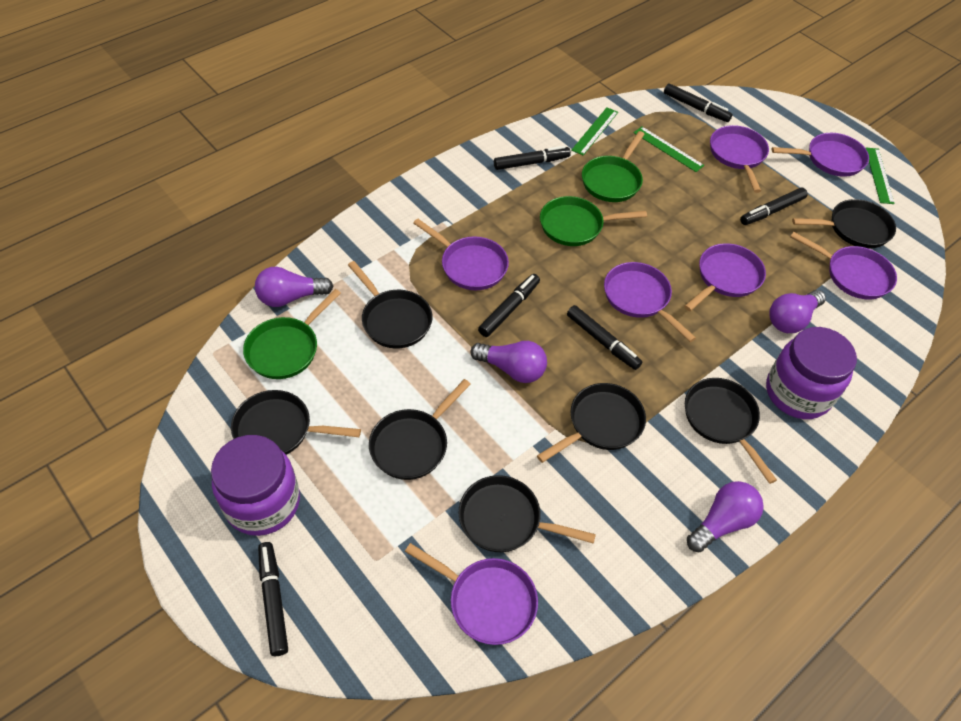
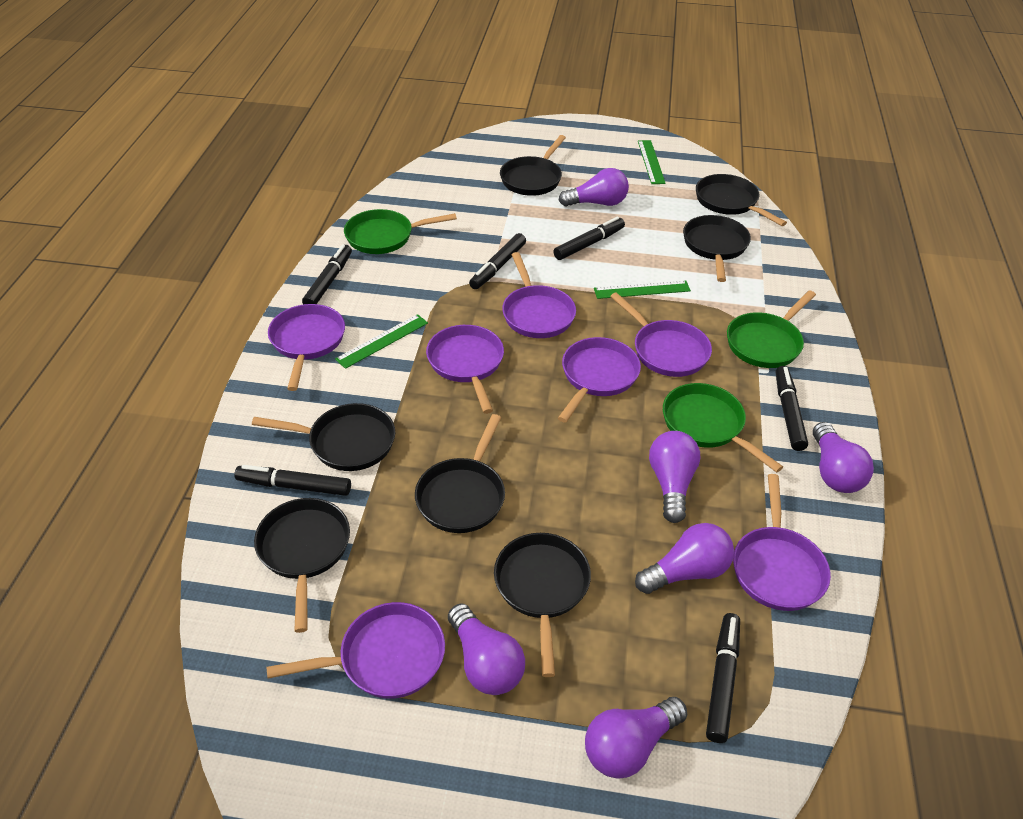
purple jar: 2 -> 0
purple light bulb: 4 -> 6

